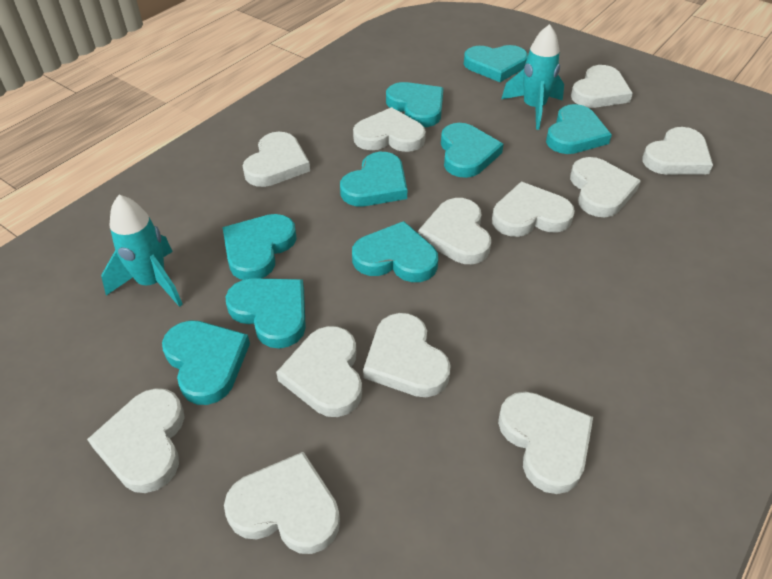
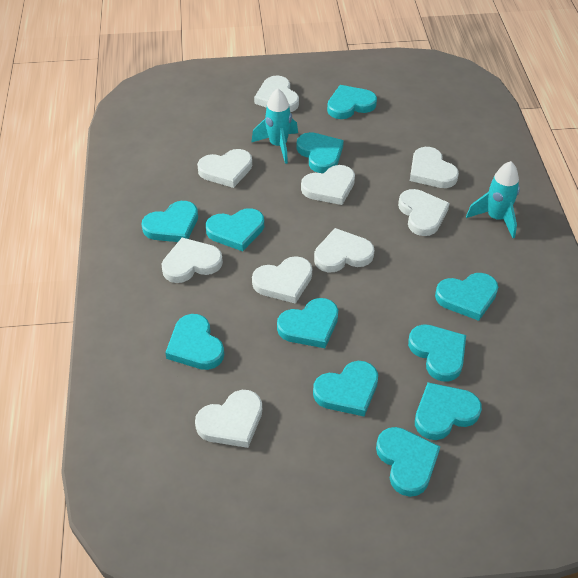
turquoise heart: 9 -> 11
white heart: 12 -> 9

